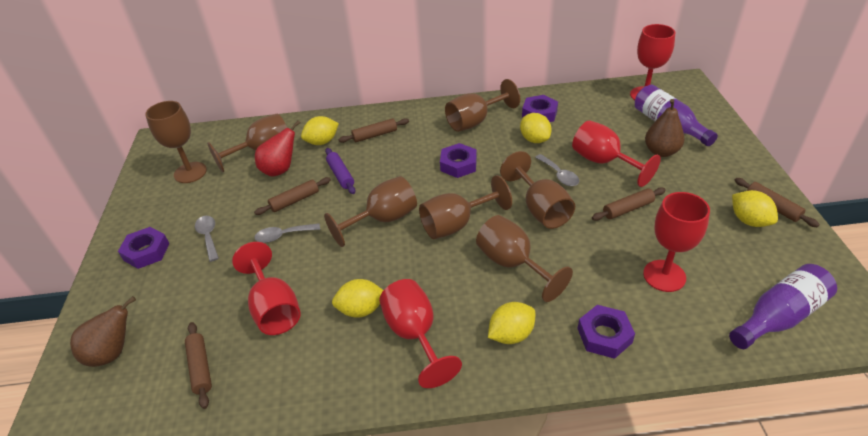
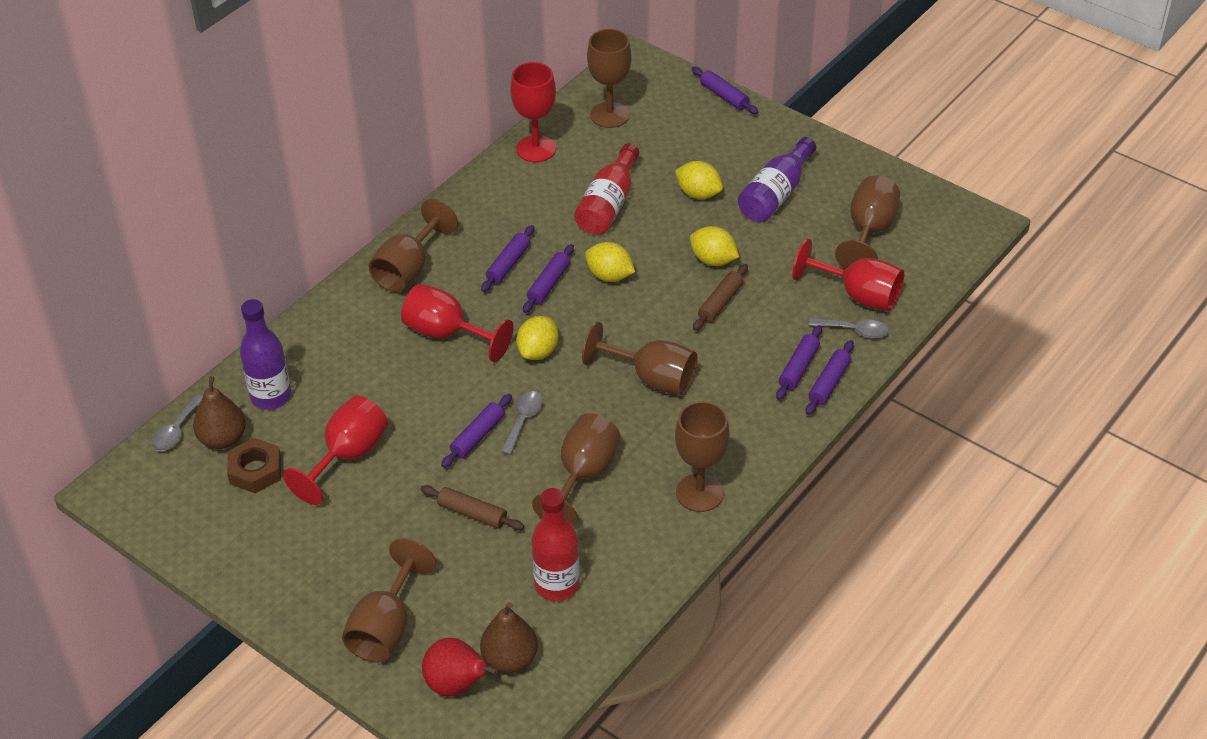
brown nut: 0 -> 1
brown rolling pin: 5 -> 2
purple nut: 4 -> 0
purple rolling pin: 1 -> 6
red bottle: 0 -> 2
red goblet: 5 -> 4
yellow lemon: 5 -> 4

